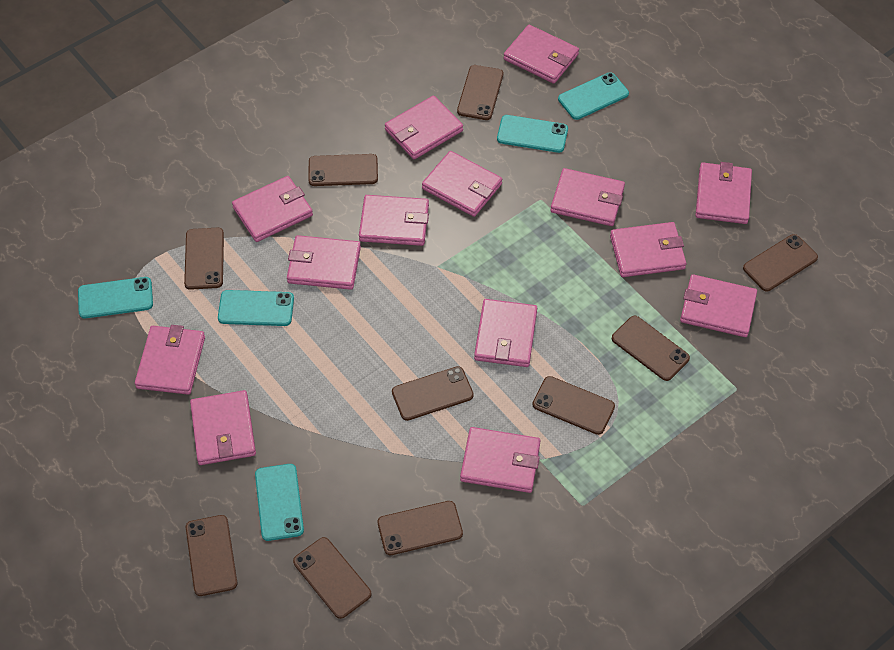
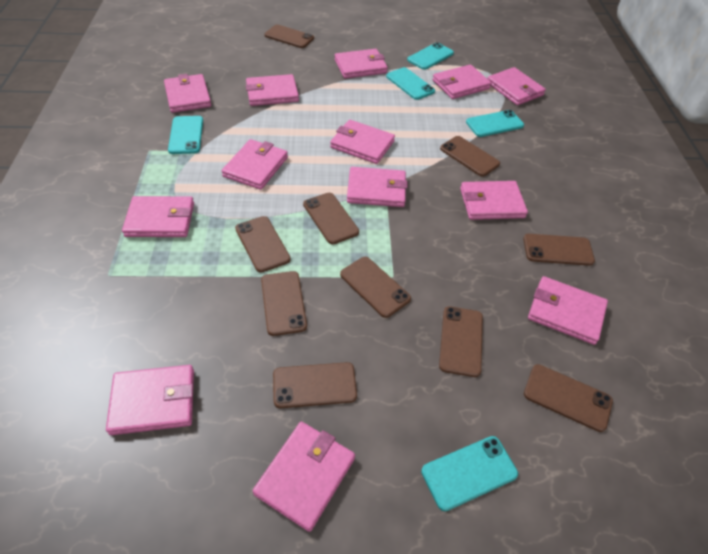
pink wallet: 14 -> 13

